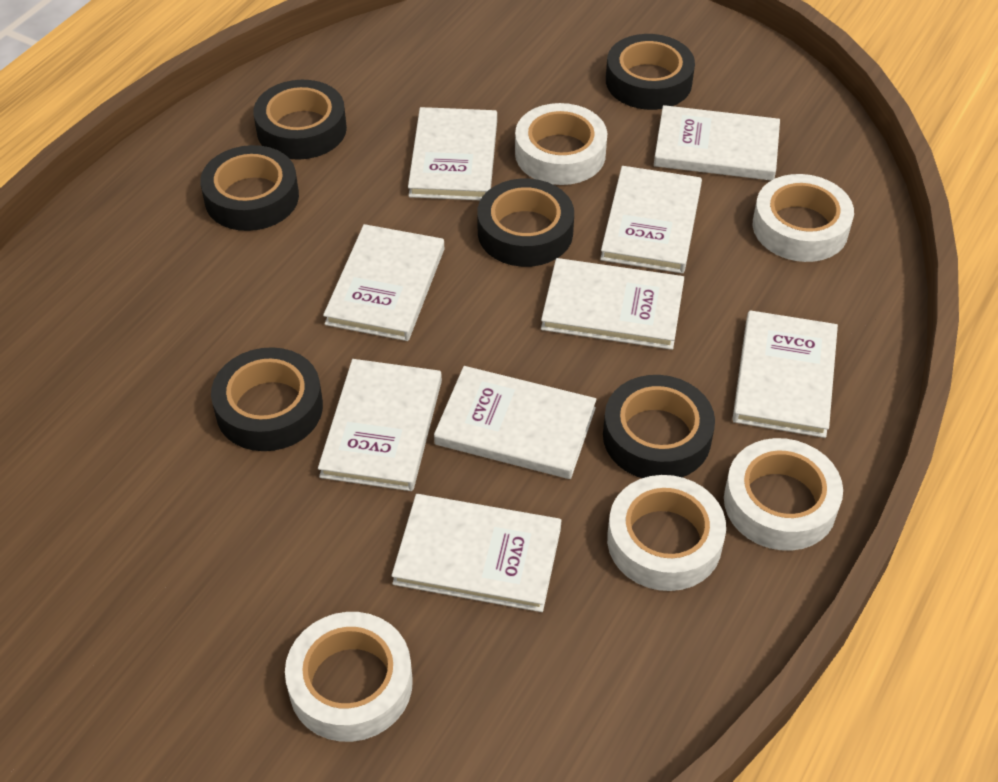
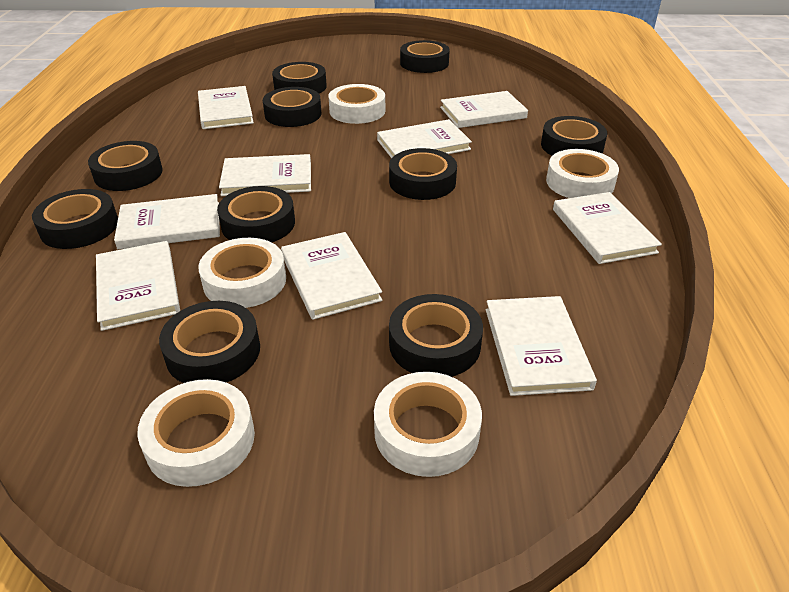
black tape: 6 -> 10

